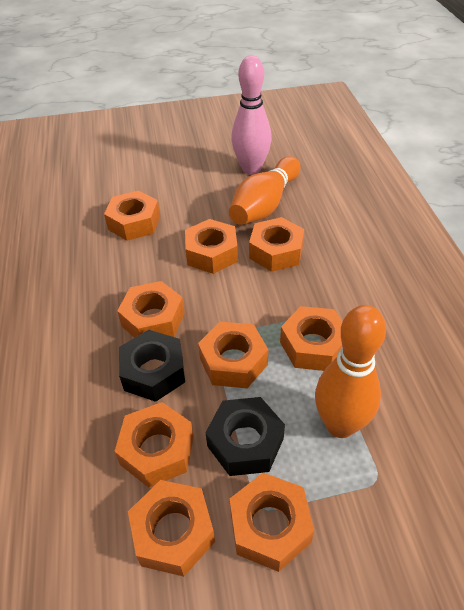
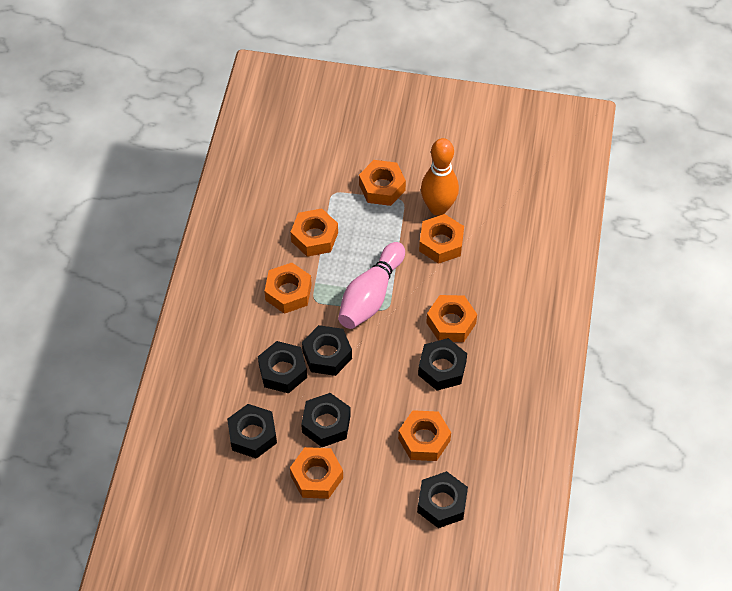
black nut: 2 -> 6
orange bowling pin: 2 -> 1
orange nut: 9 -> 7

